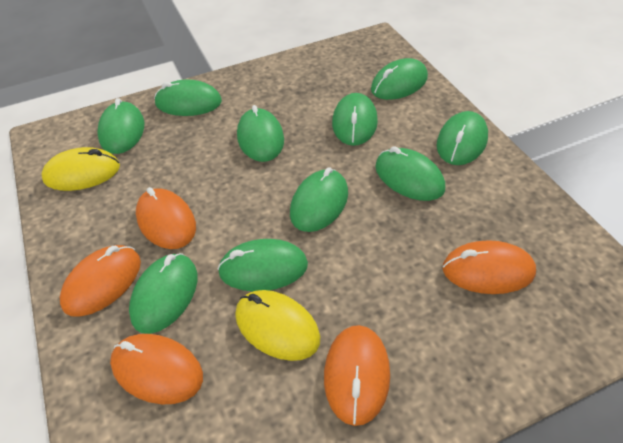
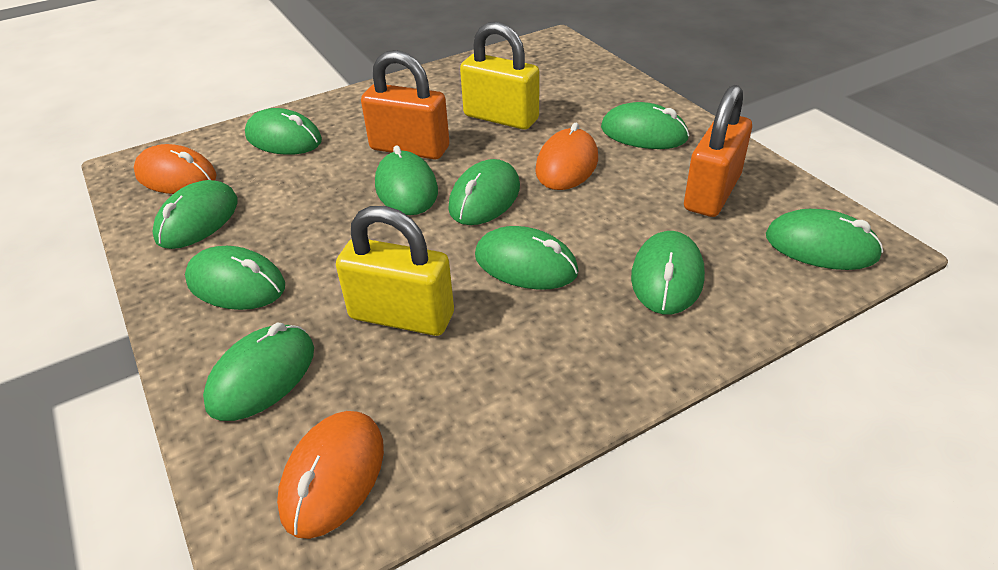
orange mouse: 5 -> 3
orange padlock: 0 -> 2
yellow mouse: 2 -> 0
yellow padlock: 0 -> 2

